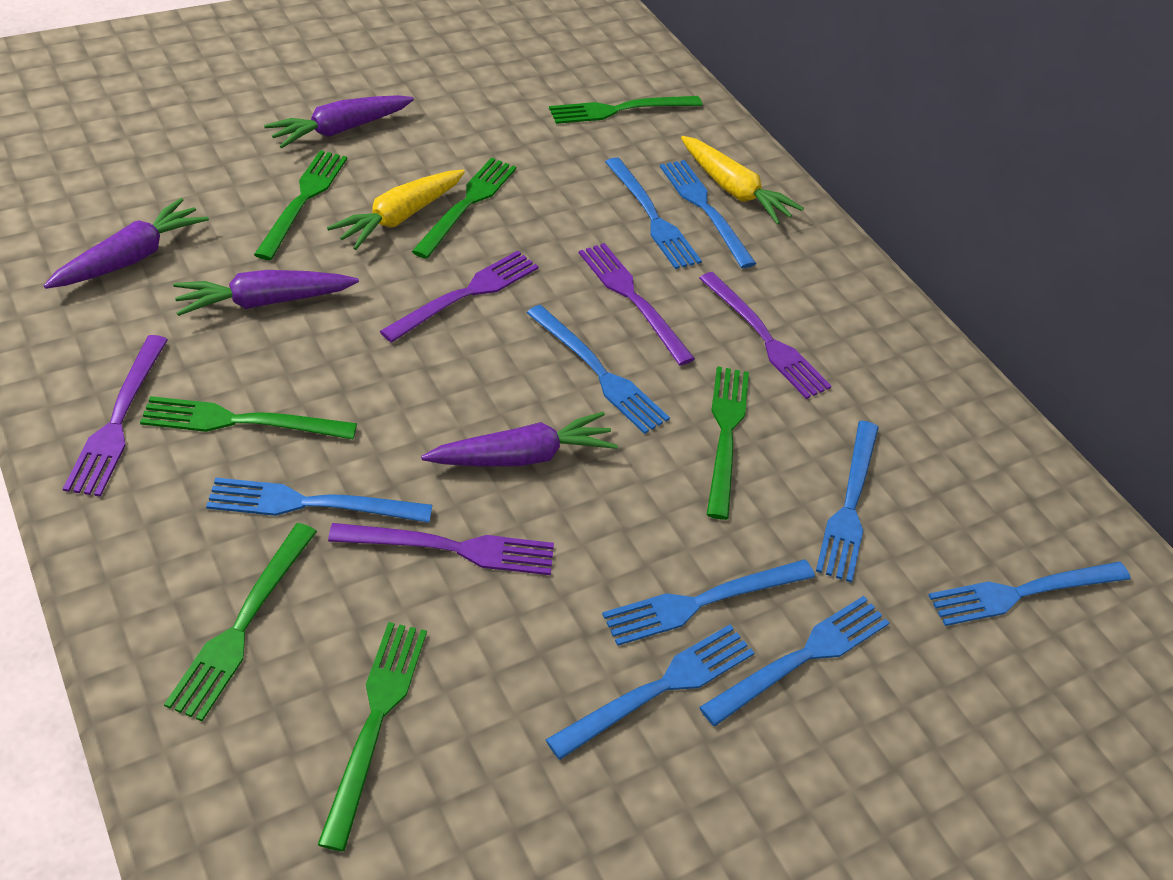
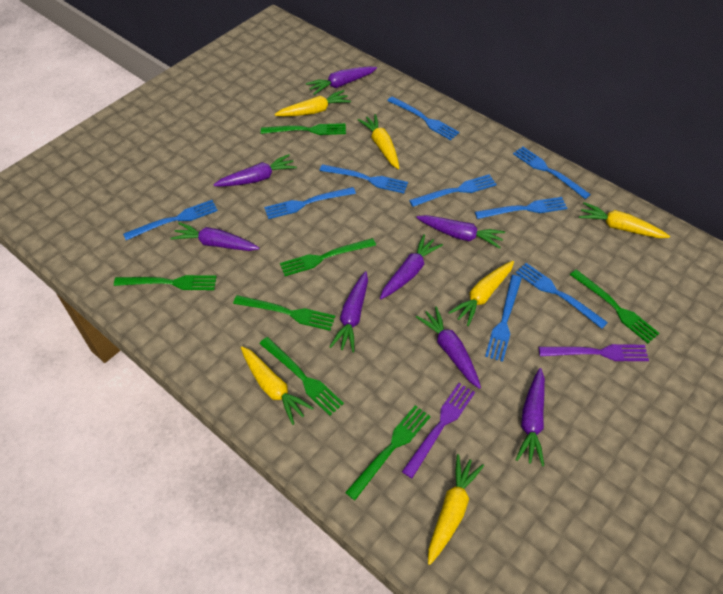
purple carrot: 4 -> 8
purple fork: 5 -> 2
yellow carrot: 2 -> 6

